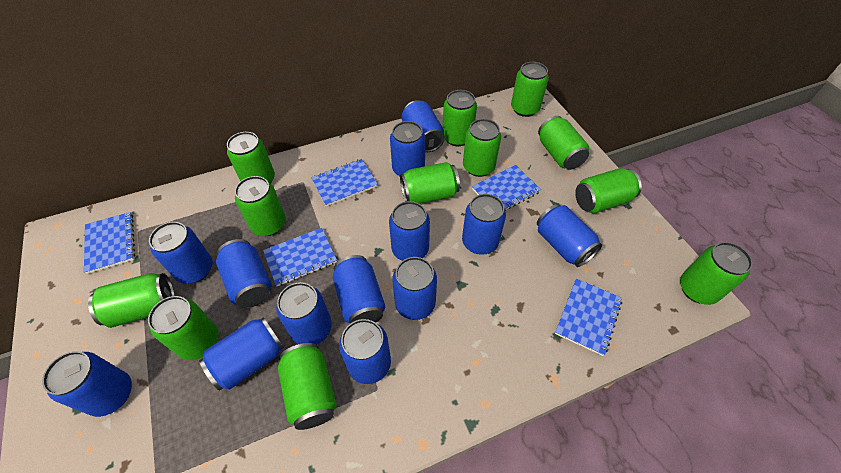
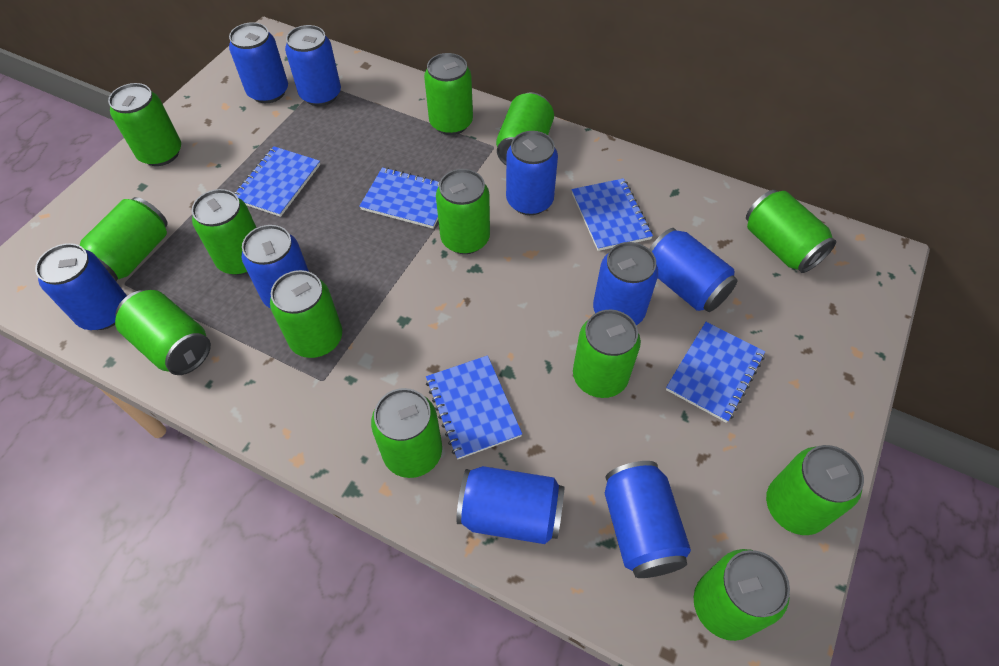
blue can: 13 -> 9
green can: 12 -> 13

